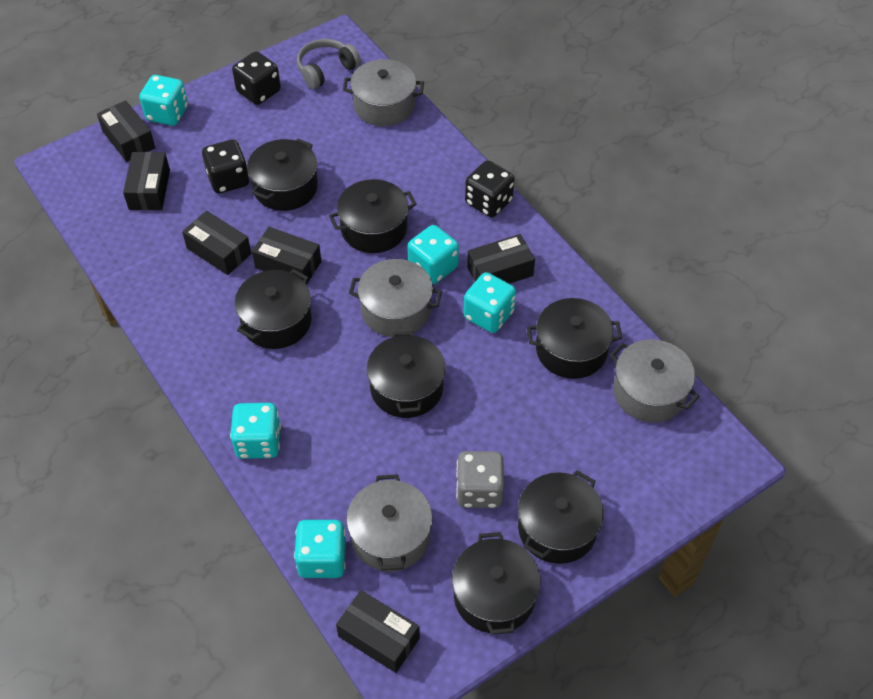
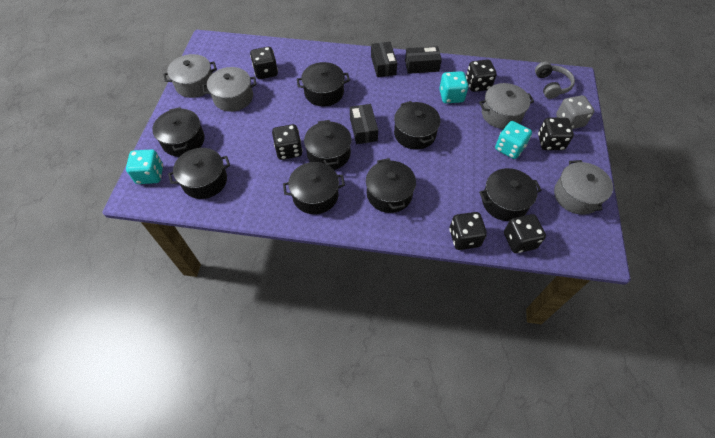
black box: 6 -> 3
black dice: 3 -> 6
black pot: 7 -> 8
turquoise dice: 5 -> 3

